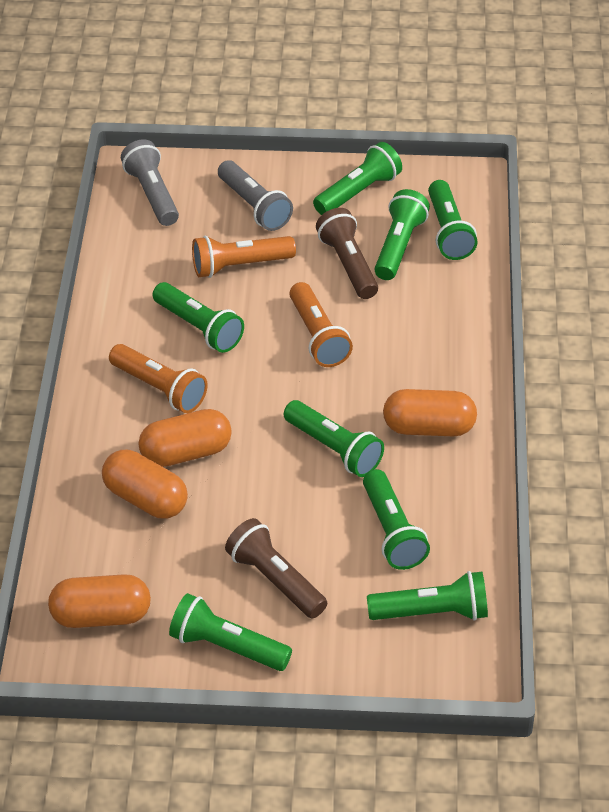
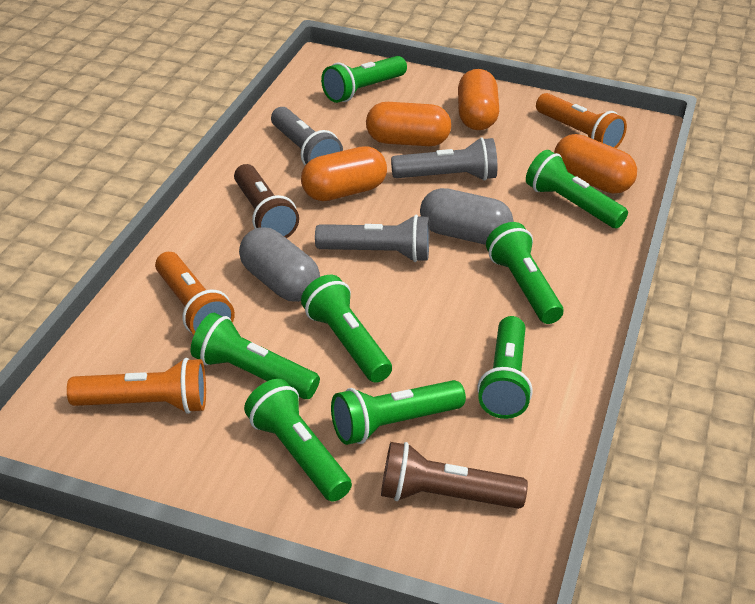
grey capsule: 0 -> 2
grey flashlight: 2 -> 3

